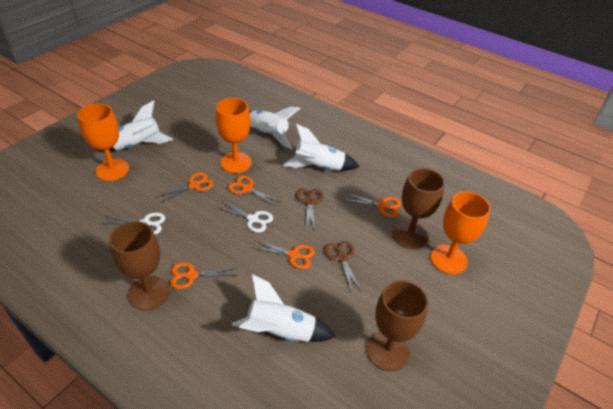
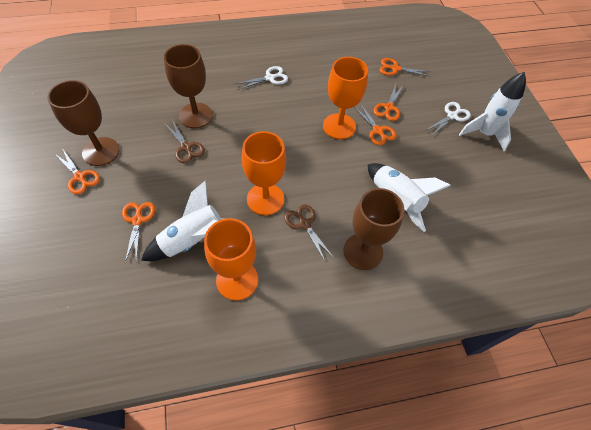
white rocket: 4 -> 3

